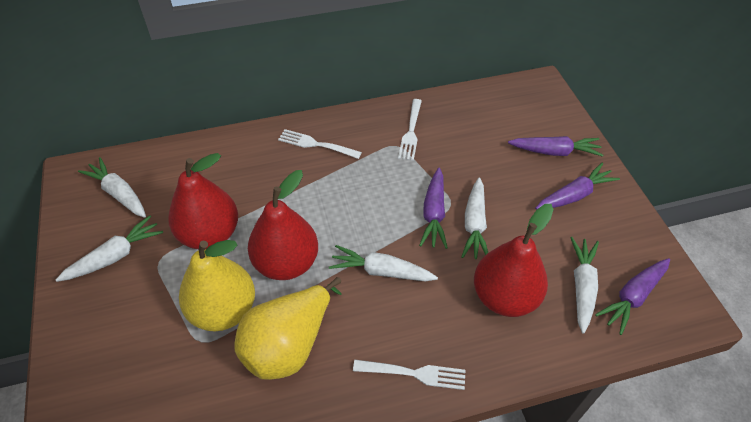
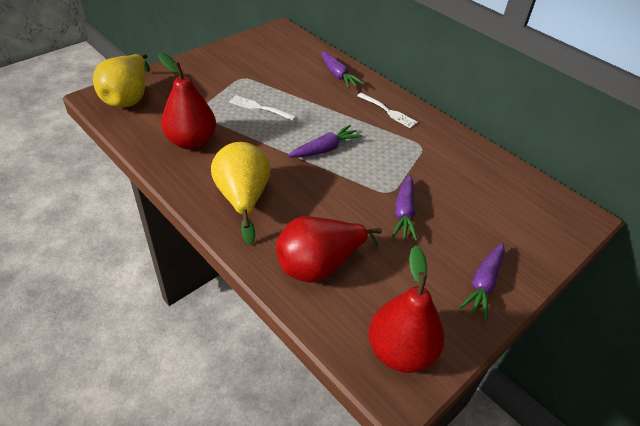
white carrot: 5 -> 0
white fork: 3 -> 2

